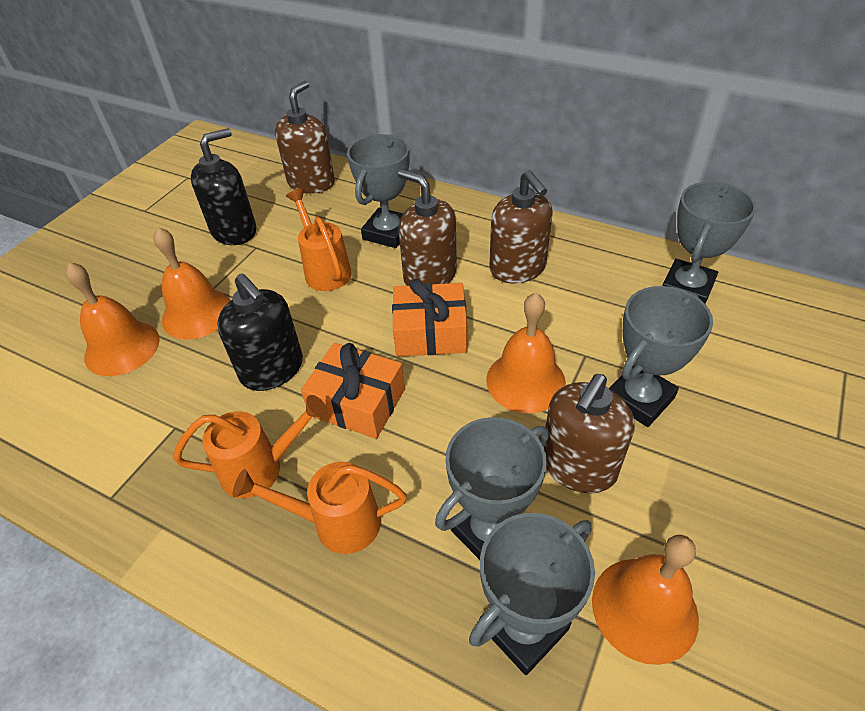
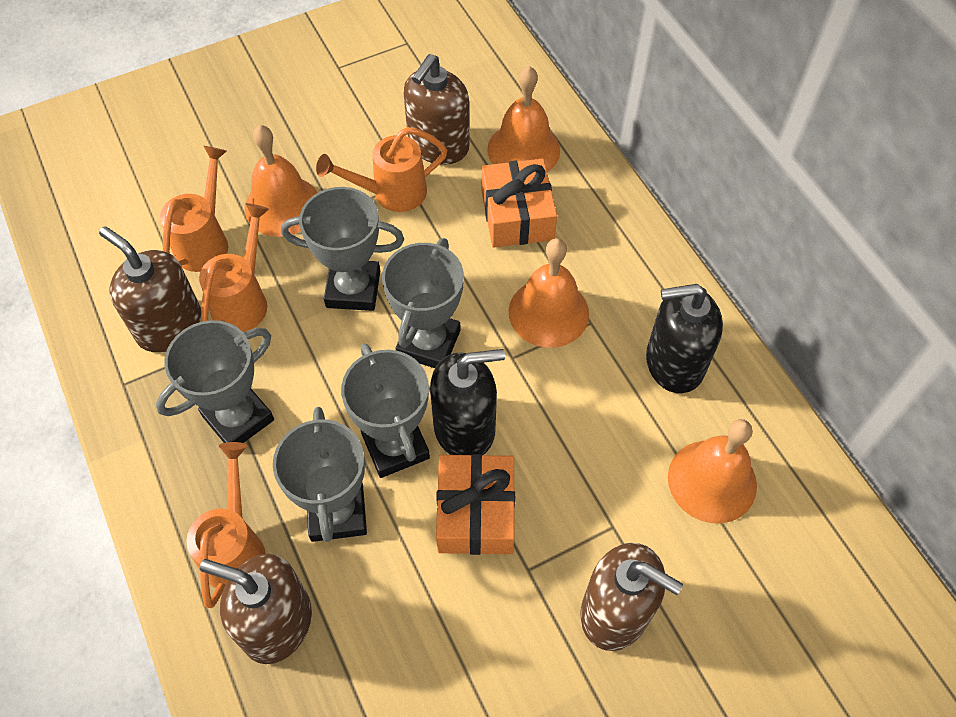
orange watering can: 3 -> 4

